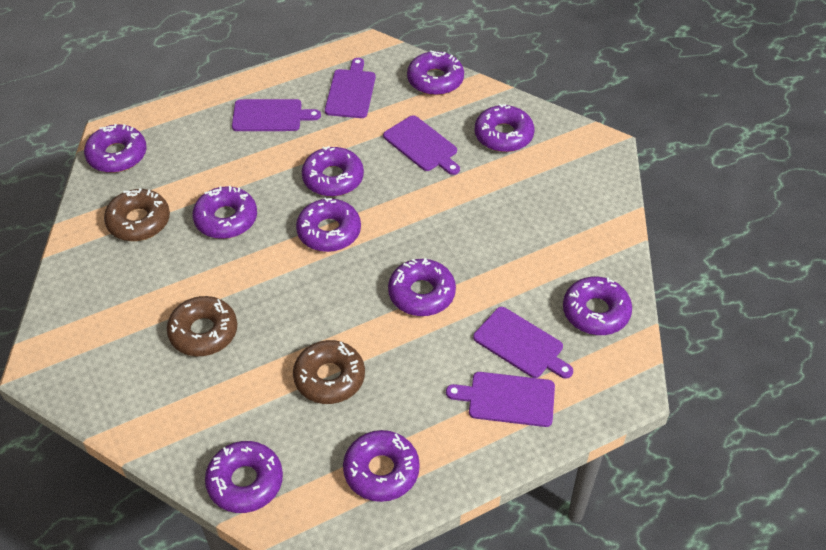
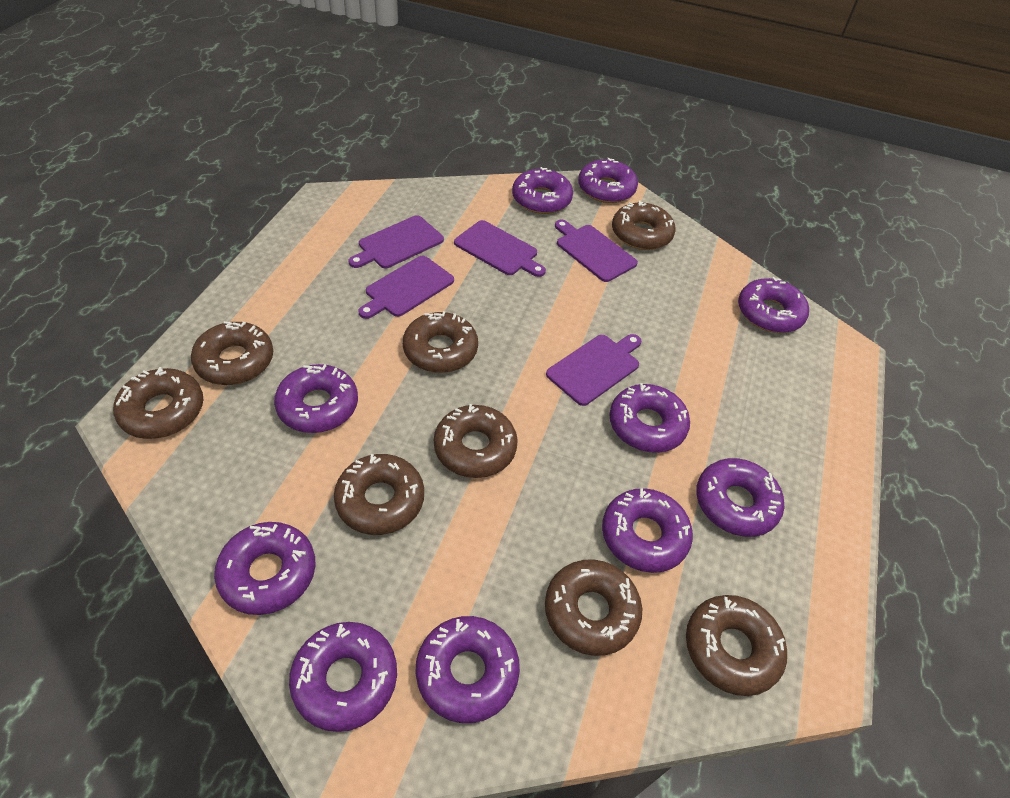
brown donut: 3 -> 8

